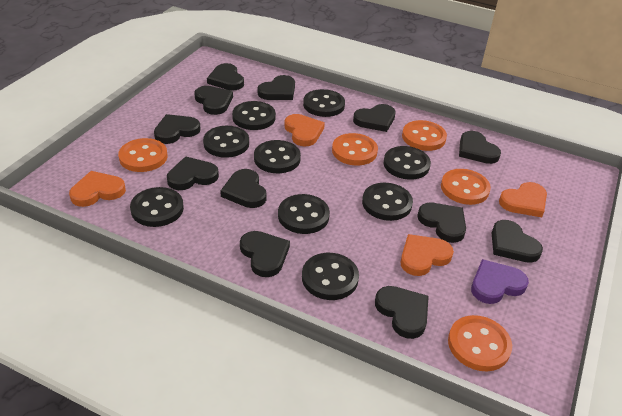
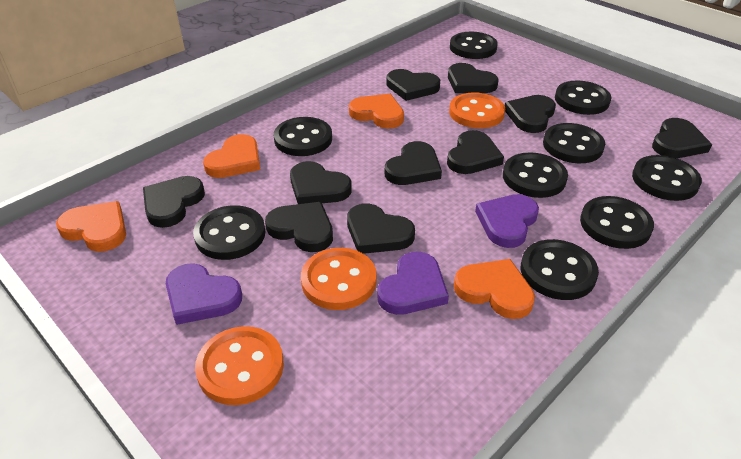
black heart: 12 -> 10
orange button: 5 -> 3
purple heart: 1 -> 3

